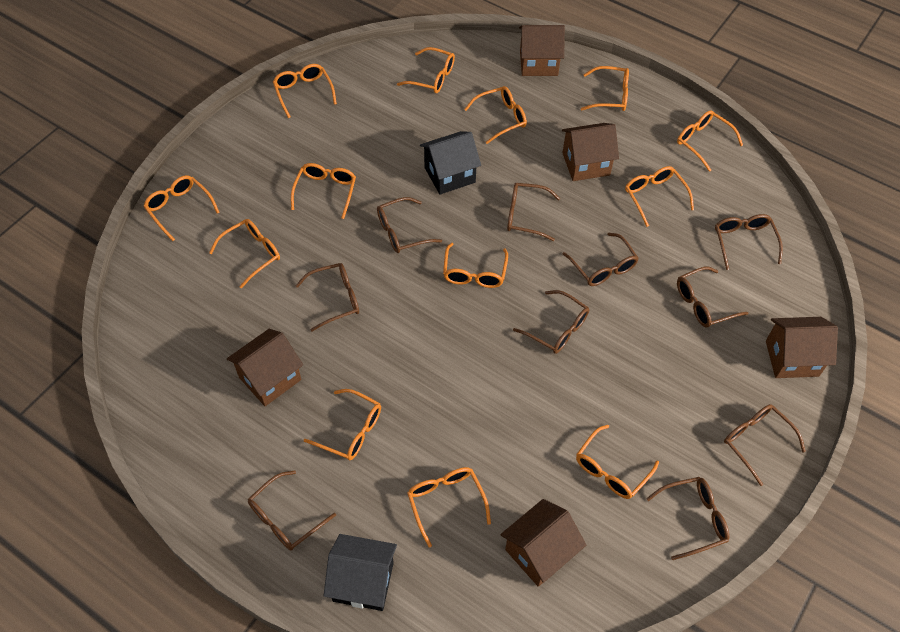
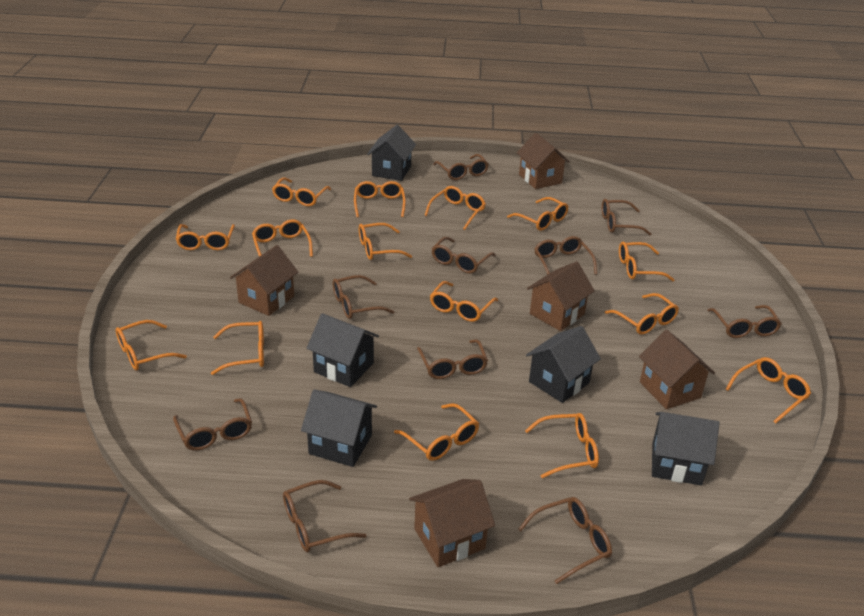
black house: 2 -> 5
orange glasses: 13 -> 15

